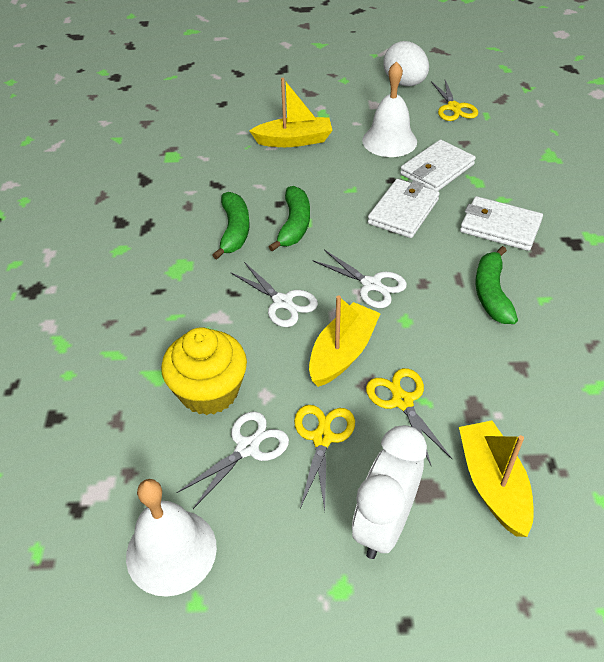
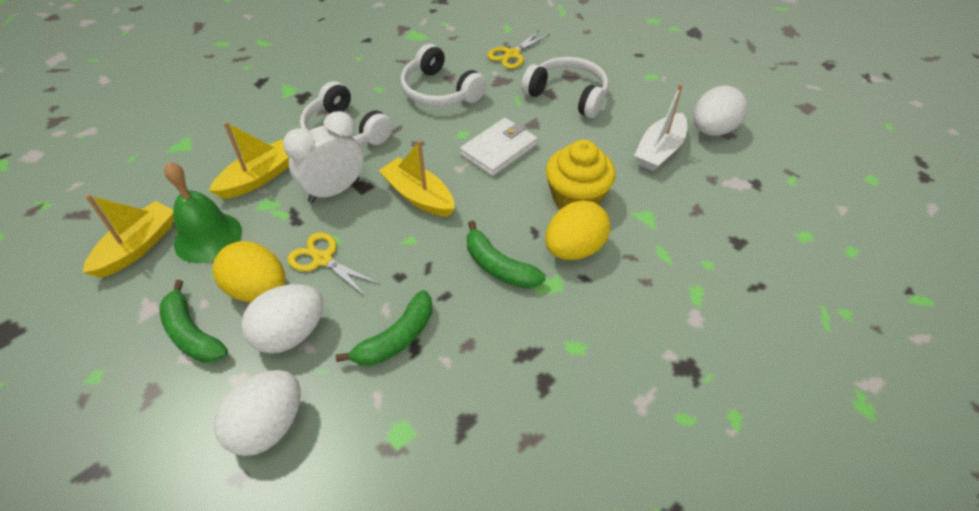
green bell: 0 -> 1
white bell: 2 -> 0
white boat: 0 -> 1
white egg: 1 -> 3
white headphones: 0 -> 3
white scissors: 3 -> 0
white wallet: 3 -> 1
yellow egg: 0 -> 2
yellow scissors: 3 -> 2

